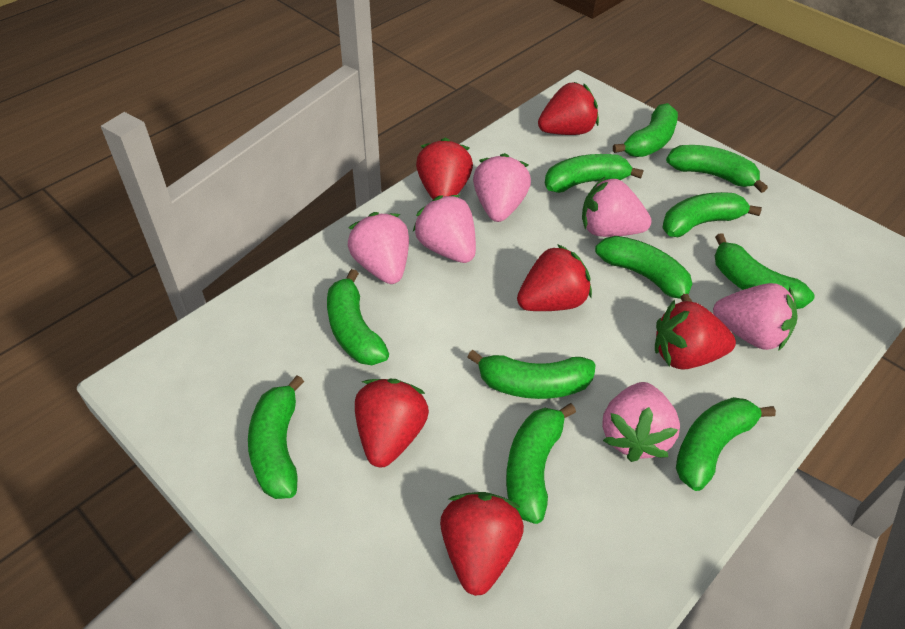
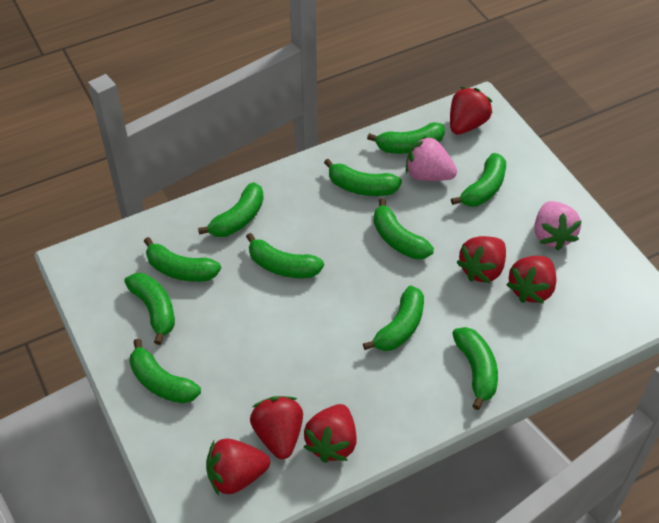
pink strawberry: 6 -> 2

